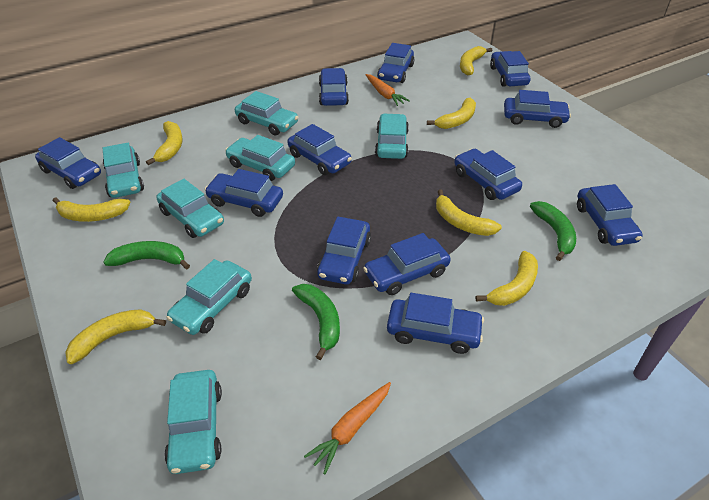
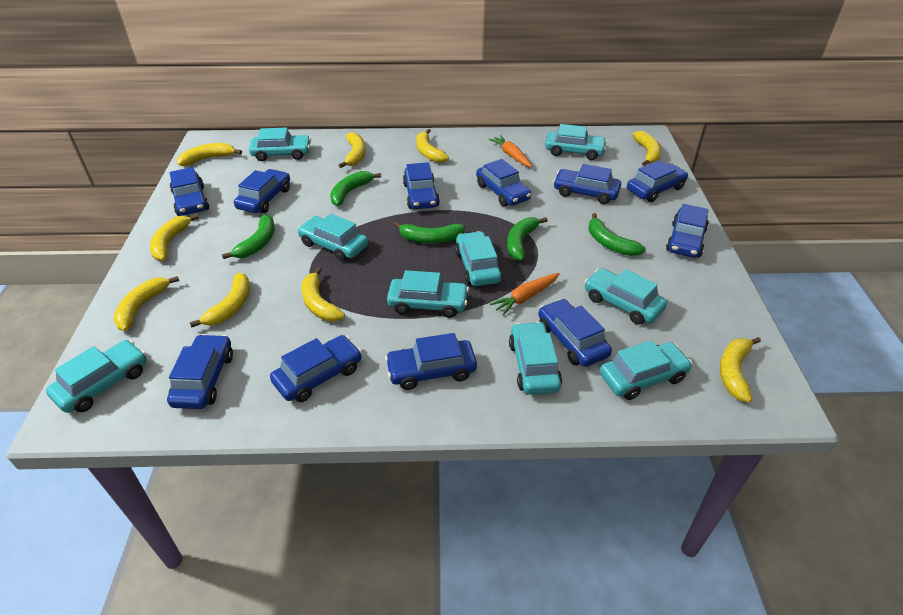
blue car: 12 -> 11
green banana: 3 -> 5
turquoise car: 7 -> 9
yellow banana: 7 -> 9

